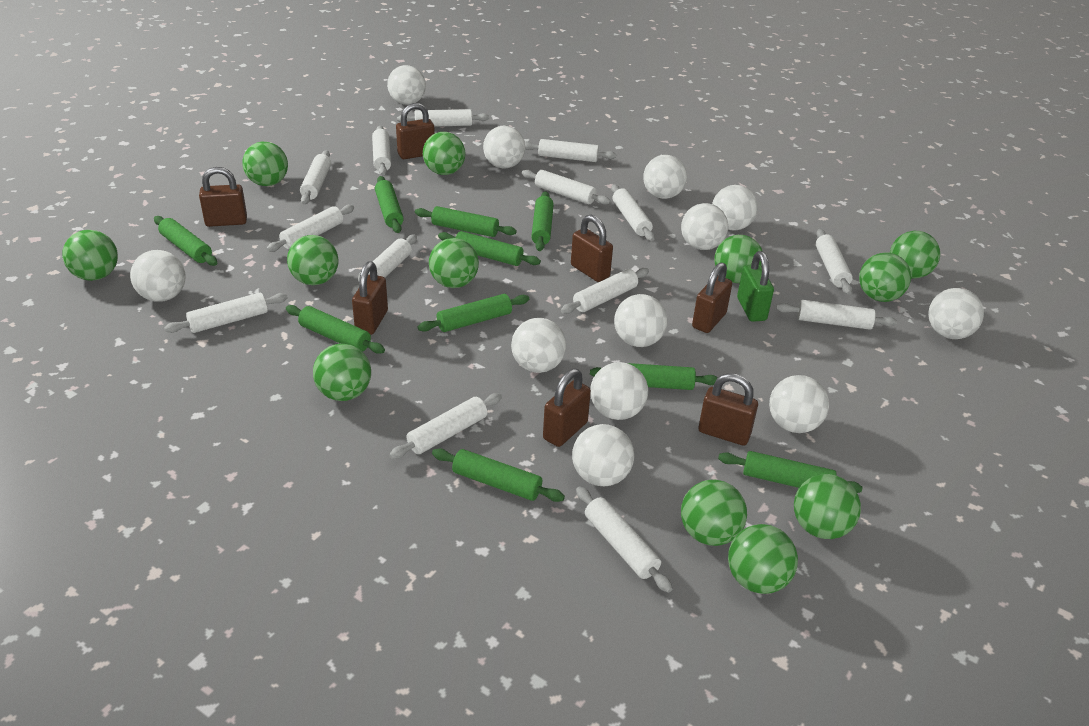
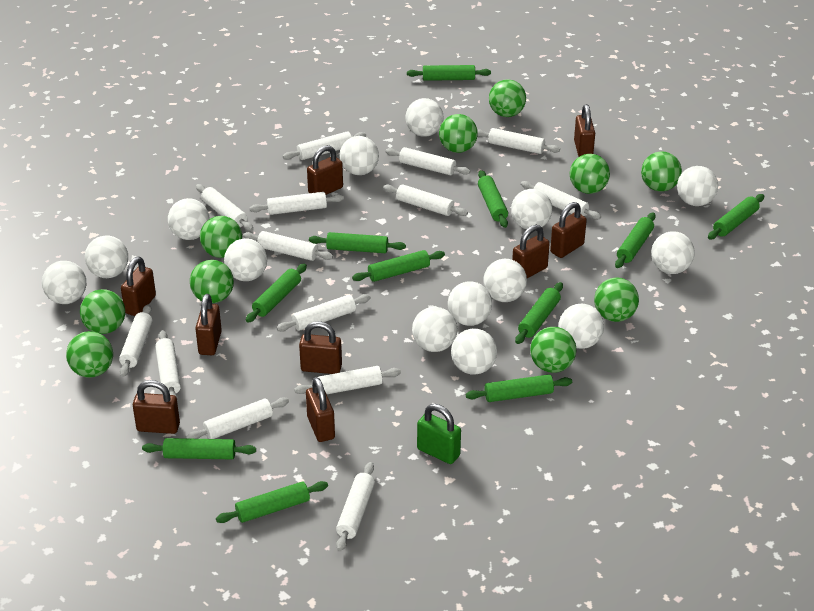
brown padlock: 7 -> 9
green ball: 12 -> 10
green rolling pin: 10 -> 11
white ball: 12 -> 14

